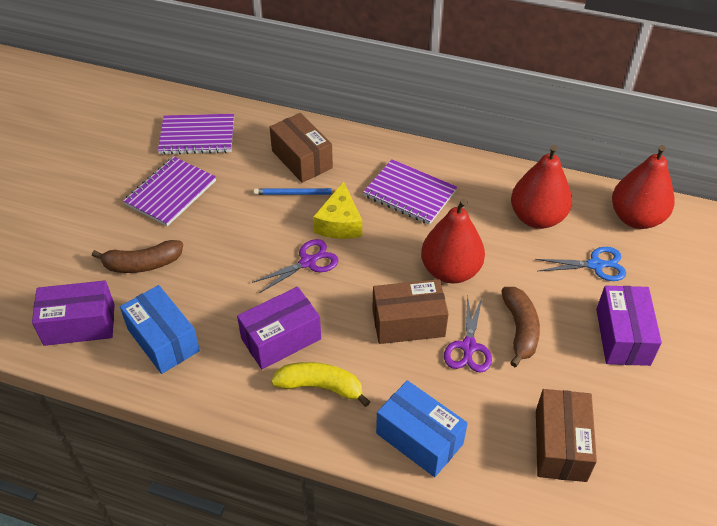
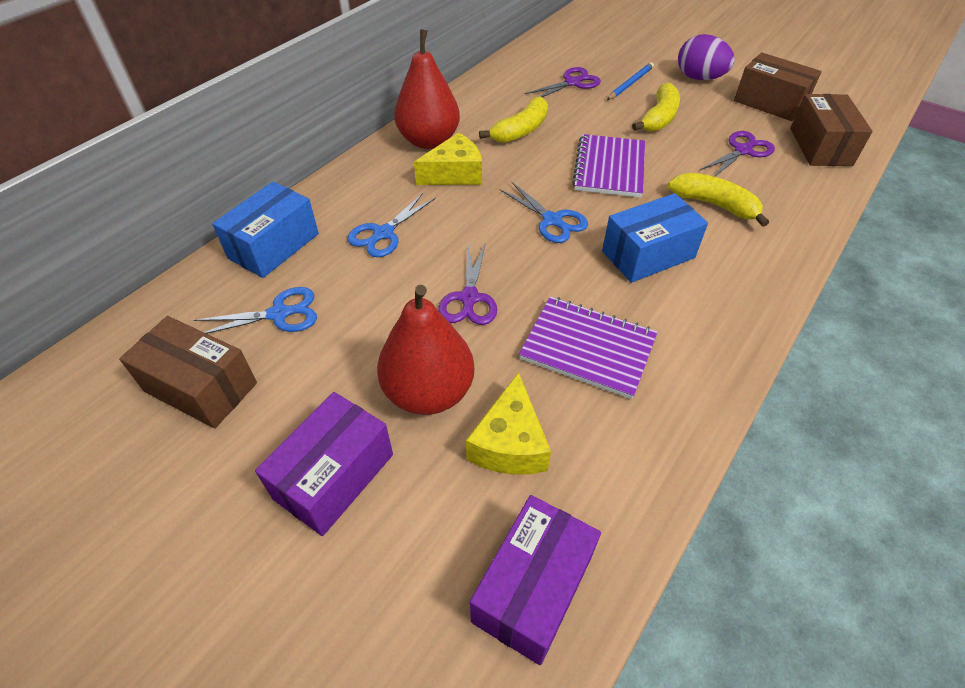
blue scissors: 1 -> 3
brown banana: 2 -> 0
purple box: 3 -> 2
purple egg: 0 -> 1
purple notebook: 3 -> 2
purple scissors: 2 -> 3
red pear: 3 -> 2
yellow banana: 1 -> 3
yellow cheese: 1 -> 2

